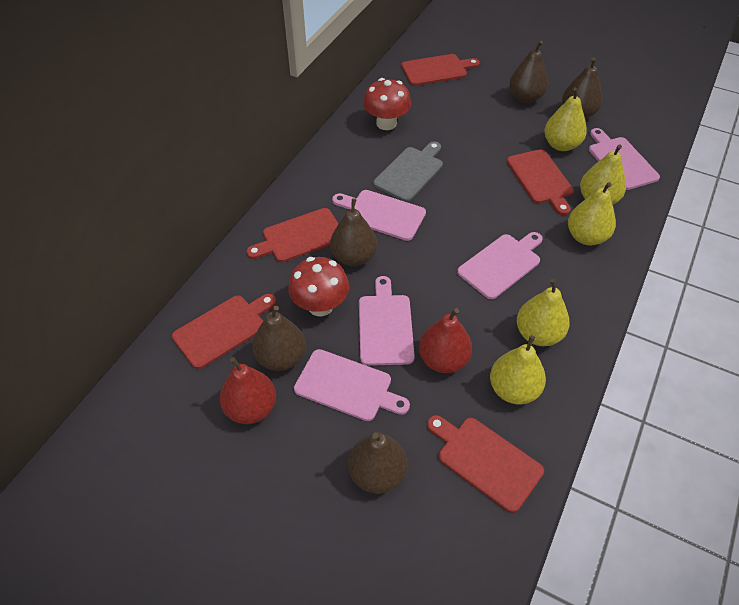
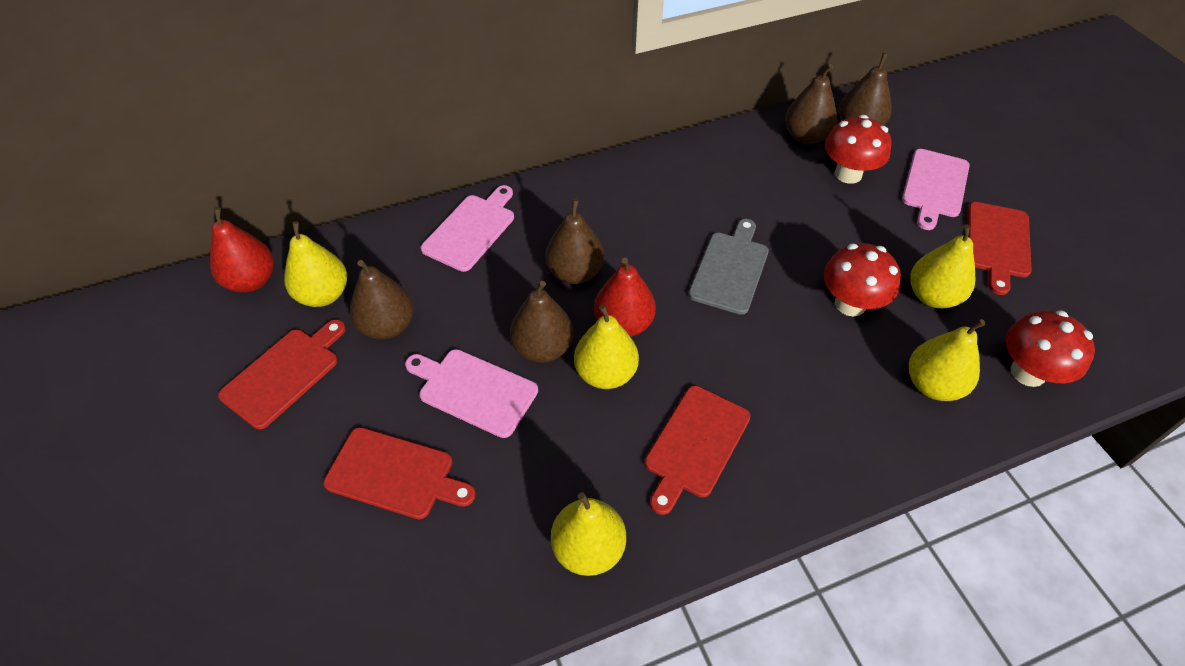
pink cutting board: 5 -> 3
red cutting board: 5 -> 4
red mushroom: 2 -> 3

